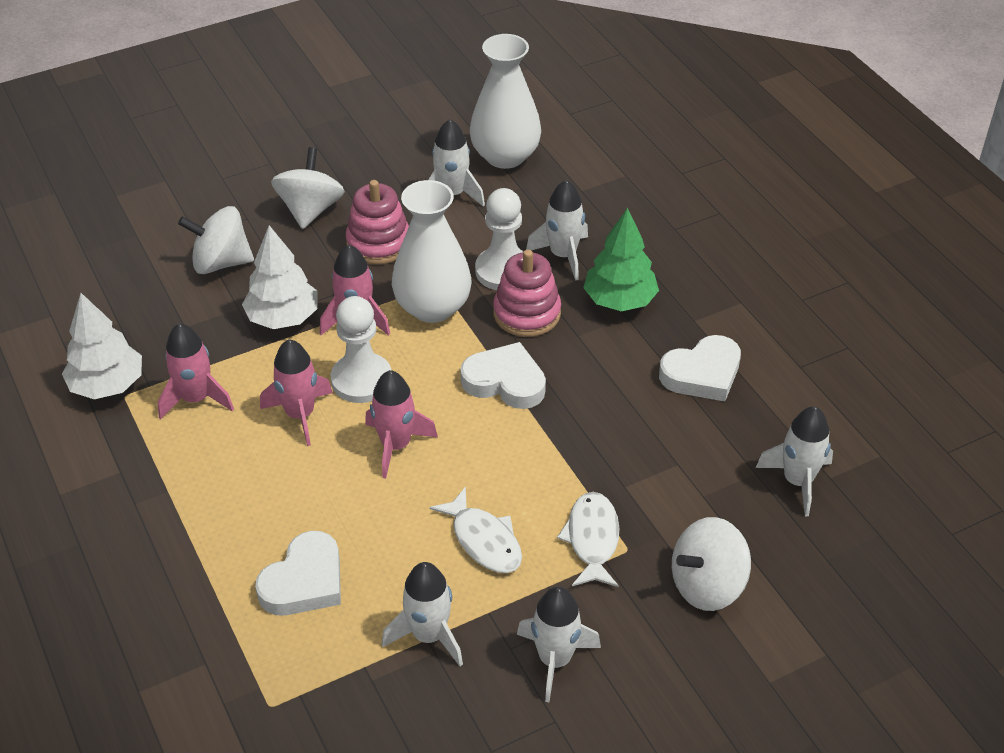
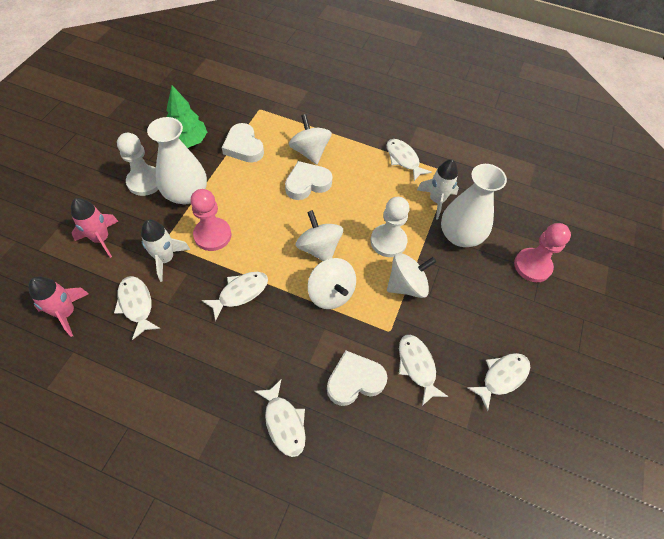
pink pawn: 0 -> 2
pink rocket: 4 -> 2
pink stacking toy: 2 -> 0
white fish: 2 -> 6
white rocket: 5 -> 2
white spinning top: 3 -> 4
white tree: 2 -> 0

